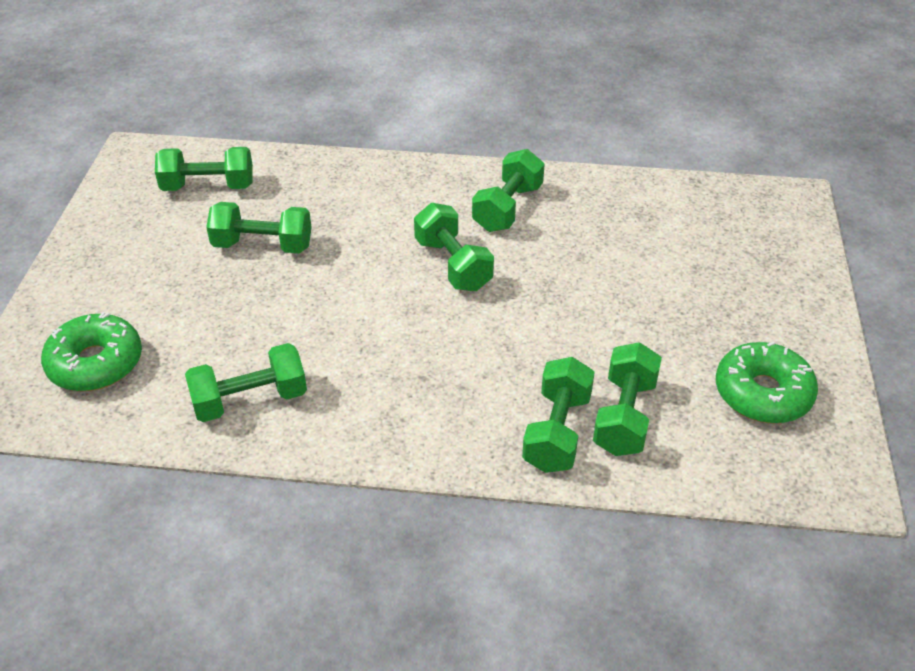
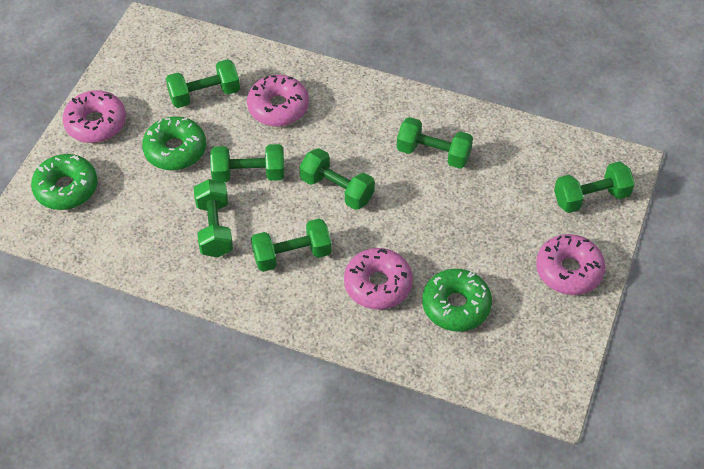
green donut: 2 -> 3
pink donut: 0 -> 4

